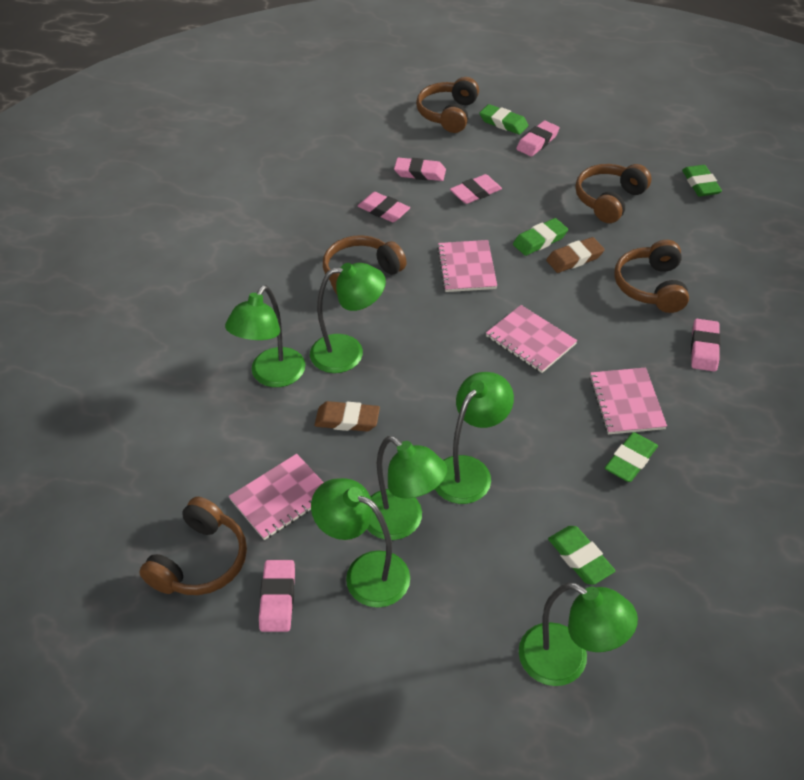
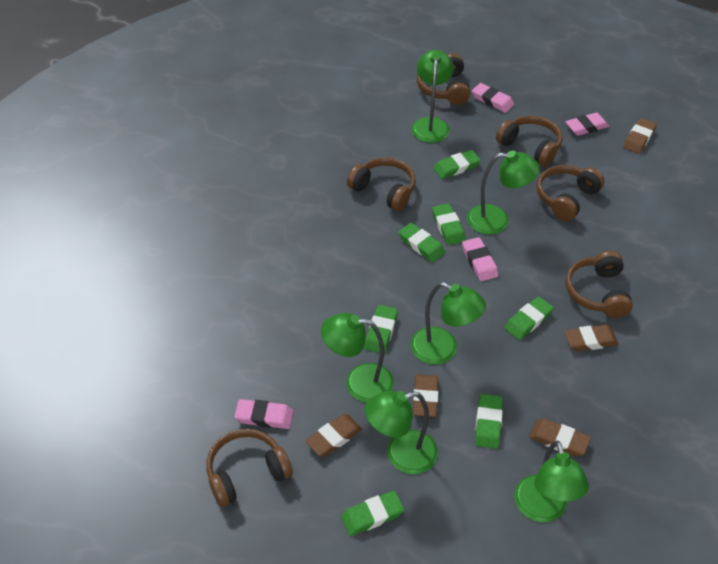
brown eraser: 2 -> 5
brown headphones: 5 -> 6
green eraser: 5 -> 7
pink eraser: 6 -> 4
pink notebook: 4 -> 0

